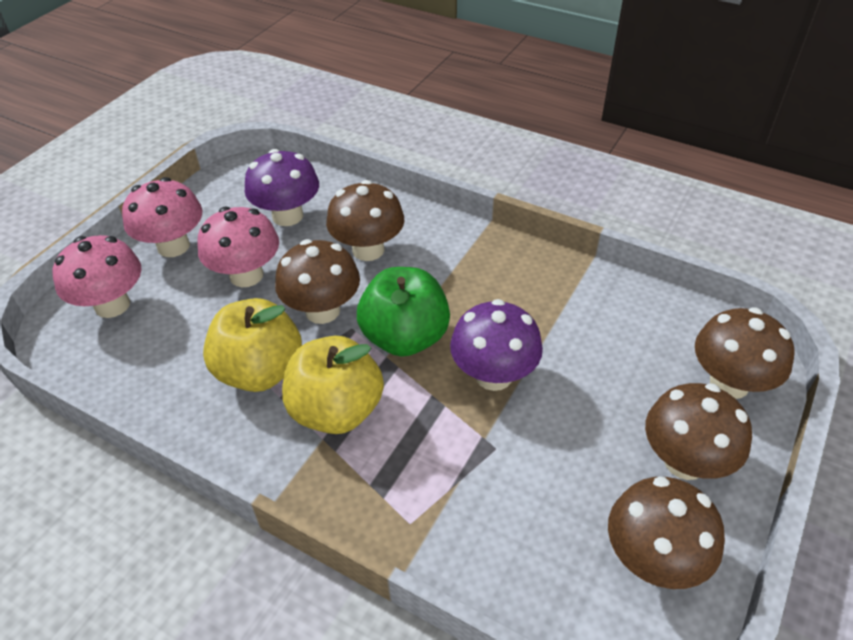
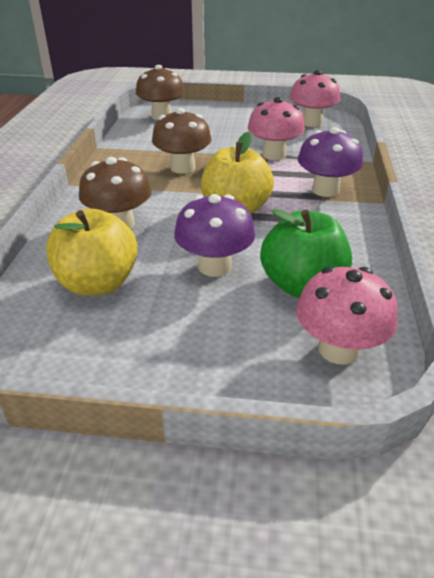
brown mushroom: 5 -> 3

